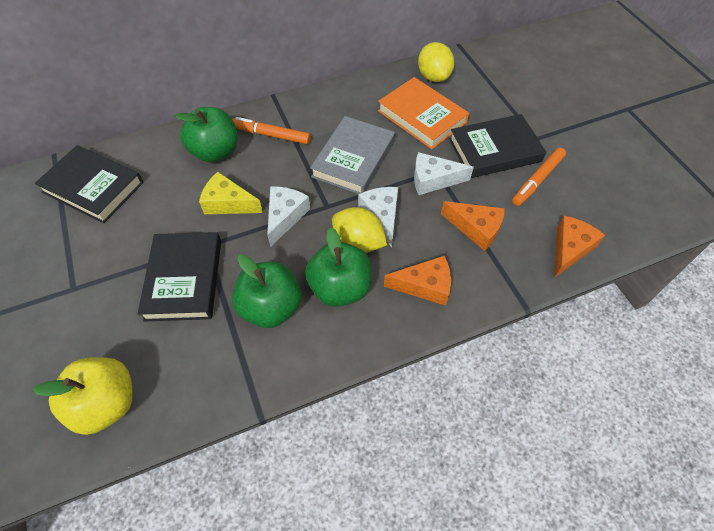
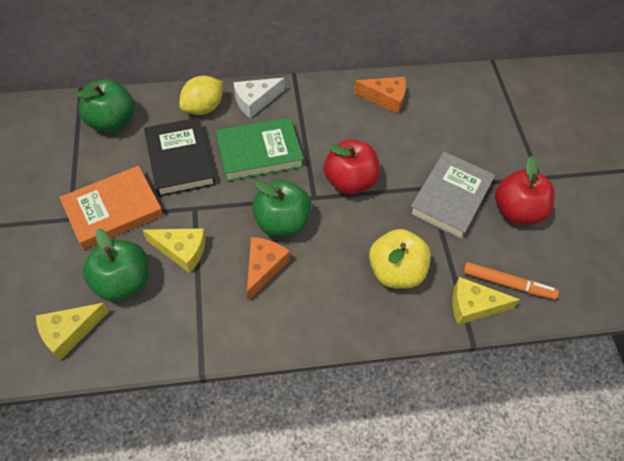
black book: 3 -> 1
green book: 0 -> 1
orange cheese: 3 -> 2
orange marker: 2 -> 1
red apple: 0 -> 2
white cheese: 3 -> 1
yellow cheese: 1 -> 3
yellow lemon: 2 -> 1

